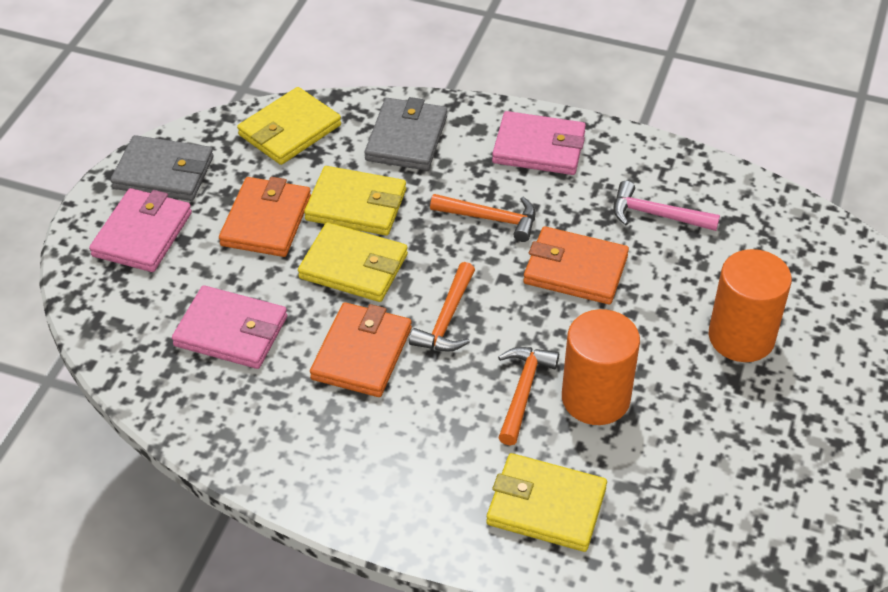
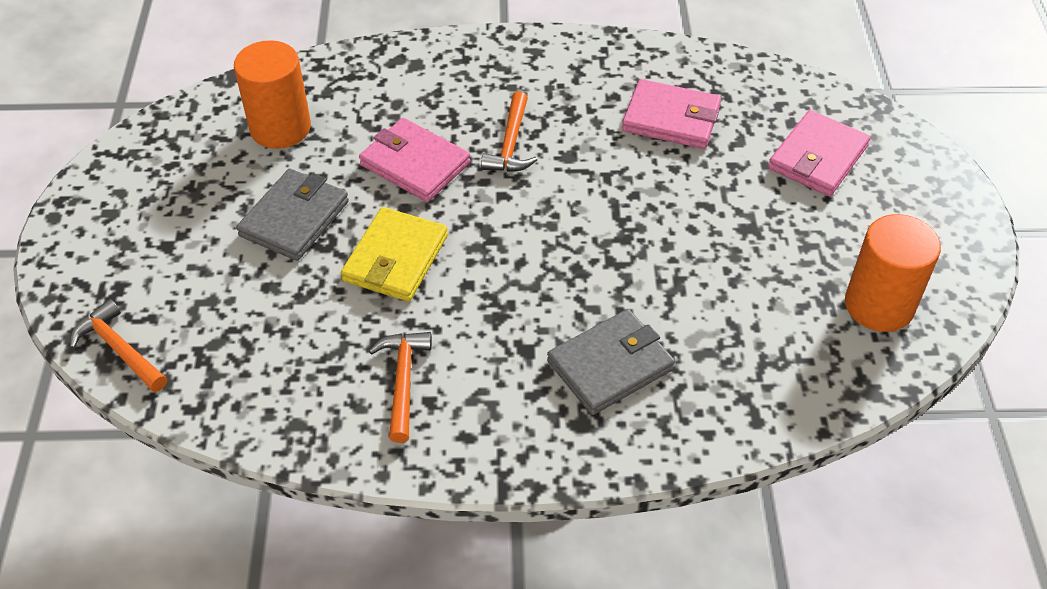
orange wallet: 3 -> 0
pink hammer: 1 -> 0
yellow wallet: 4 -> 1

